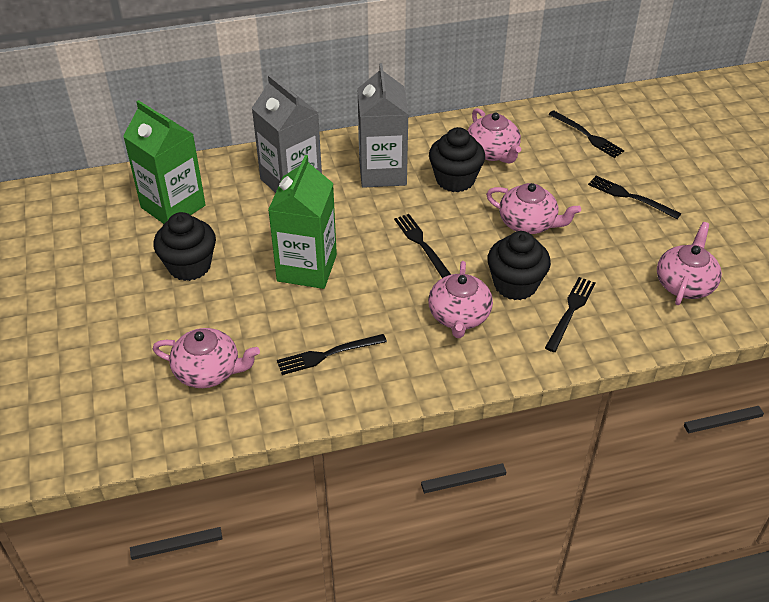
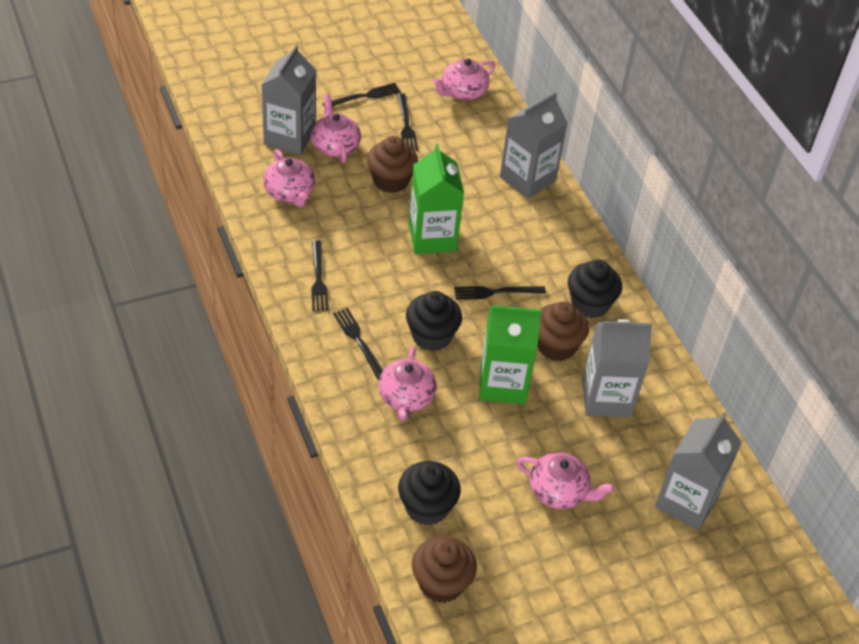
brown cupcake: 0 -> 3
grey carton: 2 -> 4

